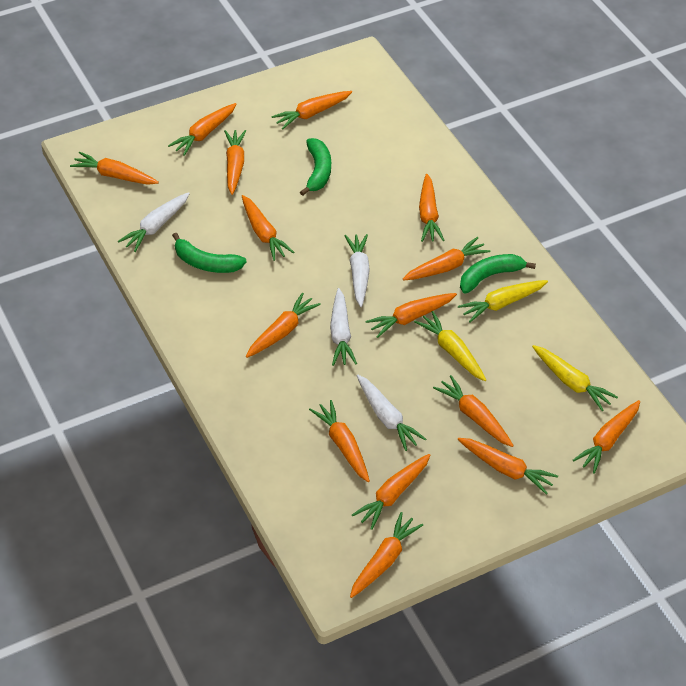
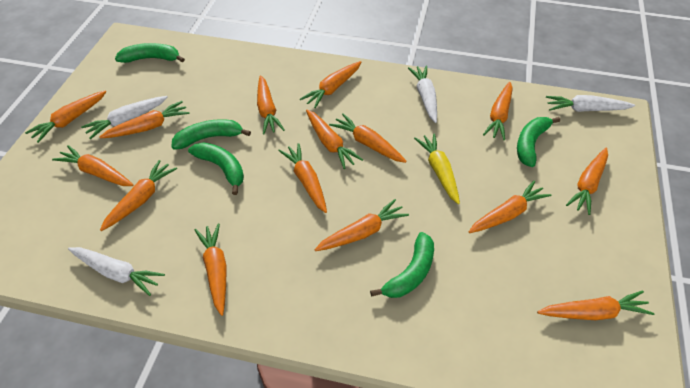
green banana: 3 -> 5
yellow carrot: 3 -> 1

